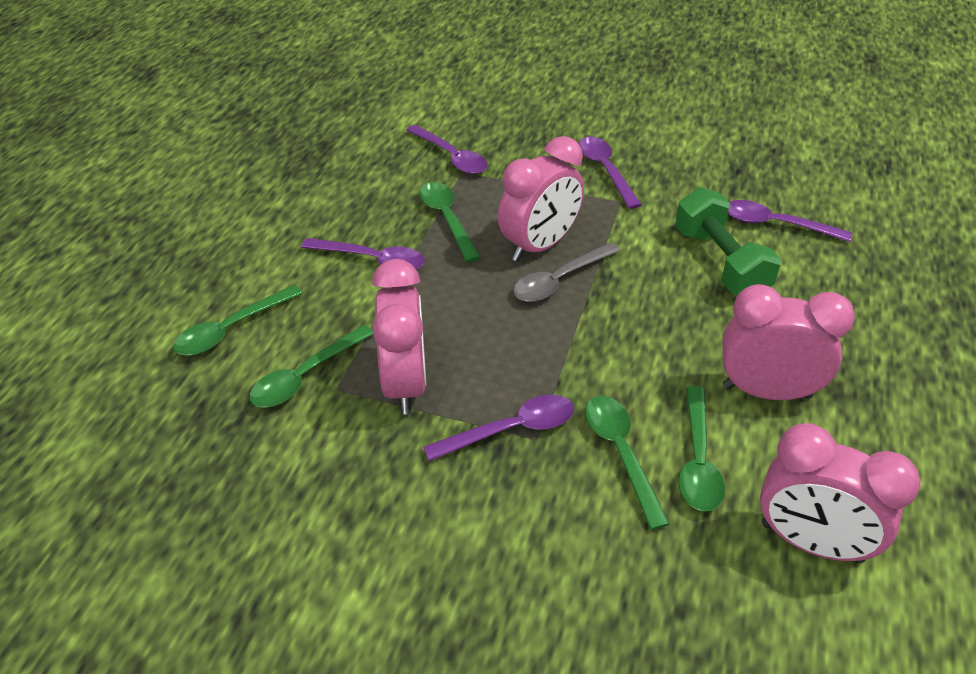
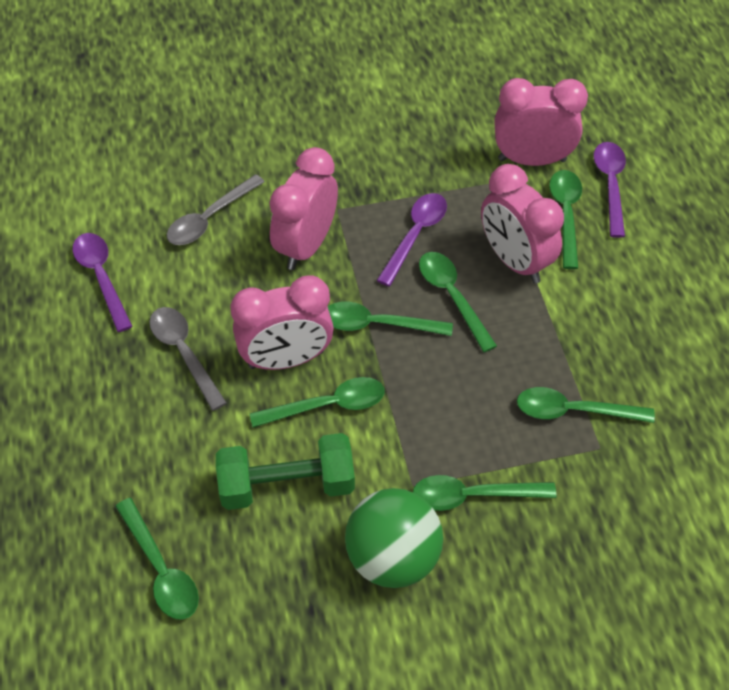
green ball: 0 -> 1
green spoon: 5 -> 7
grey spoon: 1 -> 2
purple spoon: 5 -> 3

